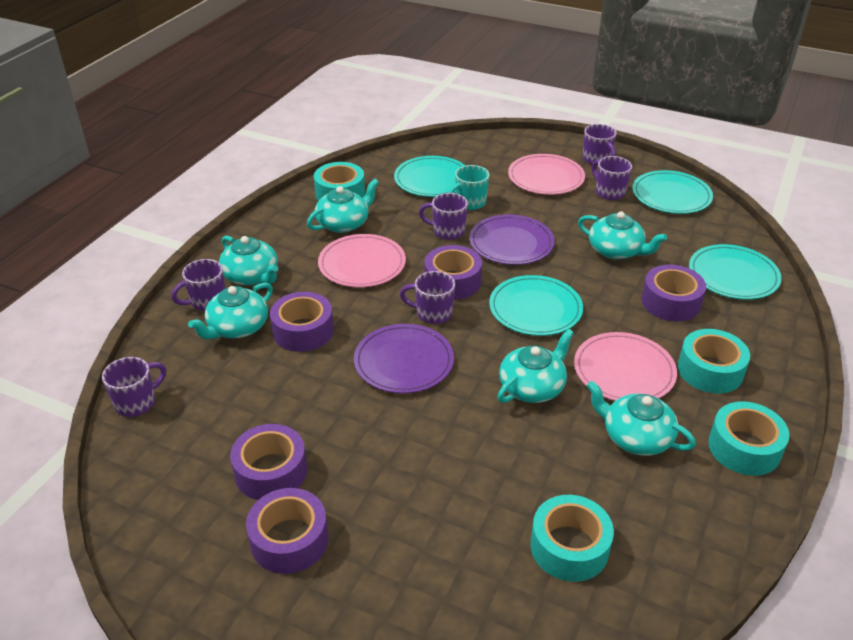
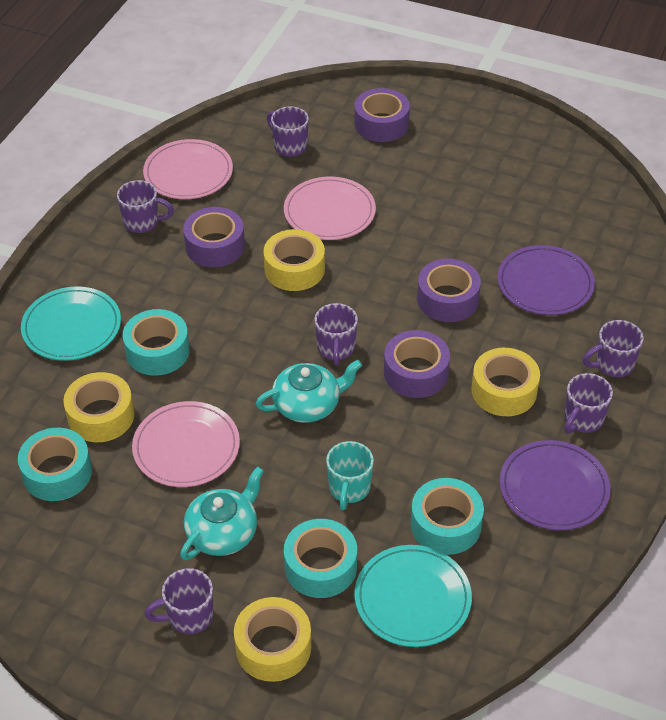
purple tape: 5 -> 4
turquoise plate: 4 -> 2
turquoise teapot: 6 -> 2
yellow tape: 0 -> 4

